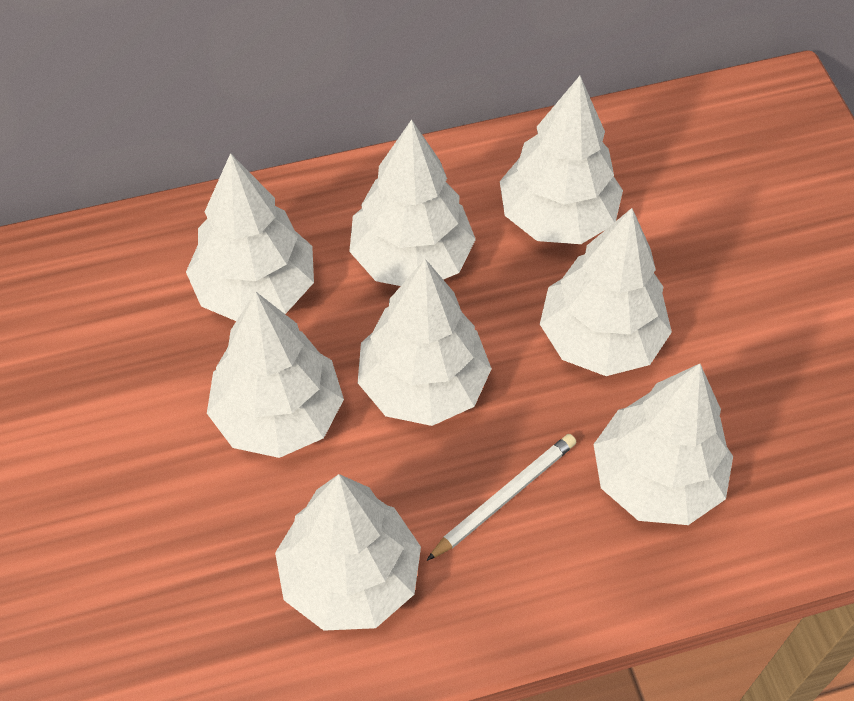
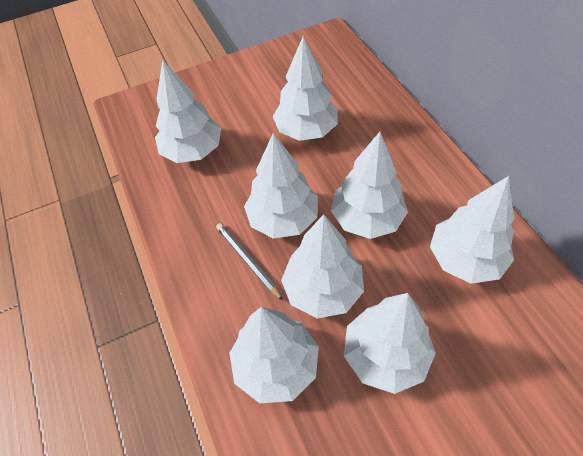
grey pencil: 0 -> 1
white pencil: 1 -> 0

